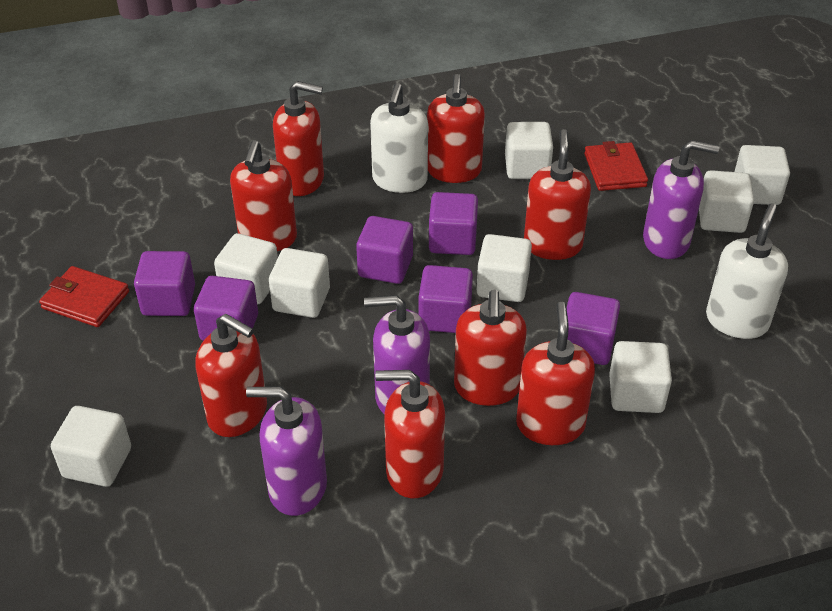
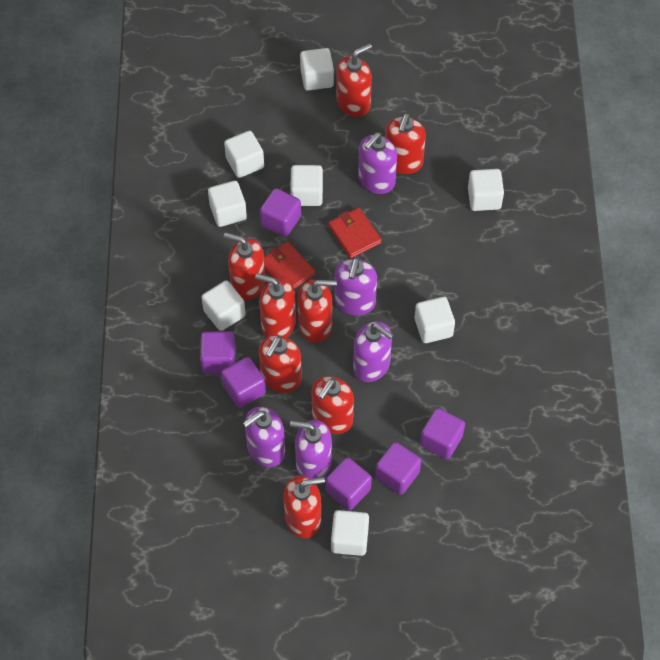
purple soap dispenser: 3 -> 5
white soap dispenser: 2 -> 0

